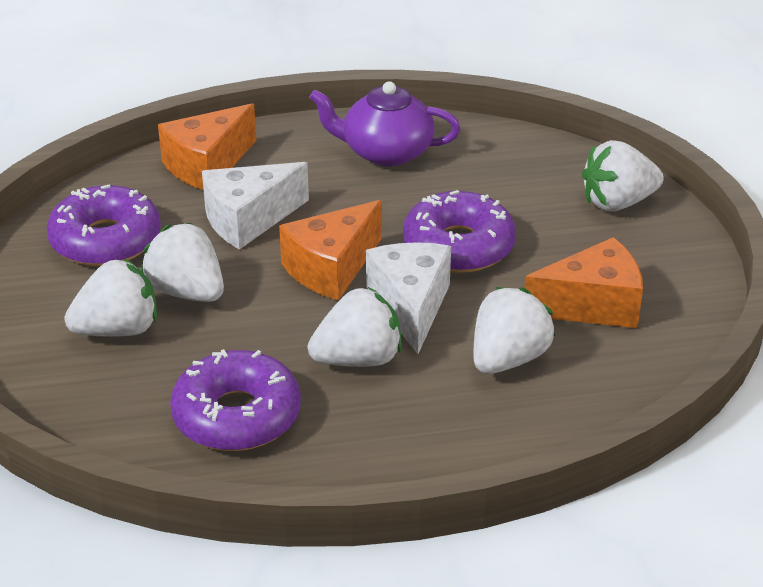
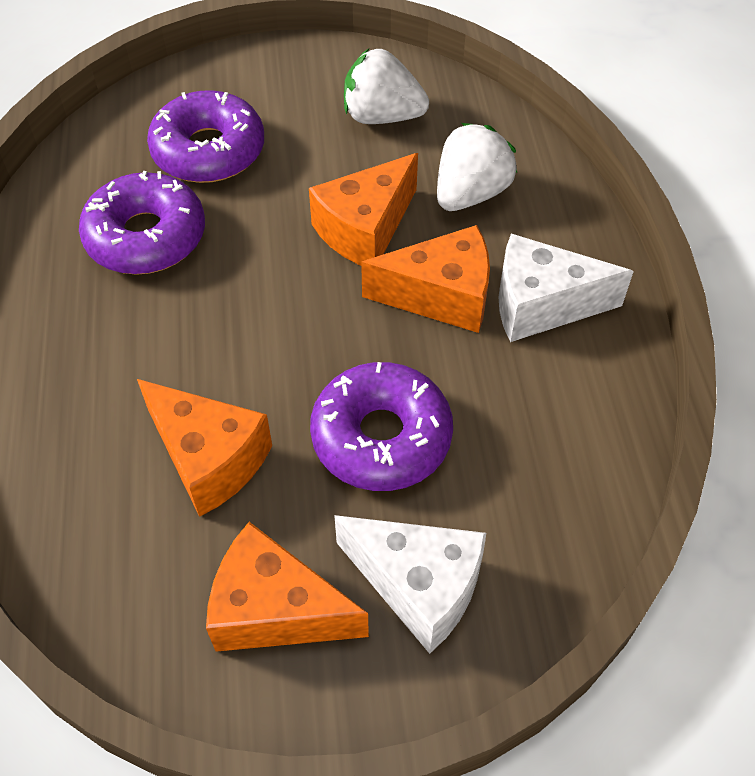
orange cheese: 3 -> 4
purple teapot: 1 -> 0
white strawberry: 5 -> 2

